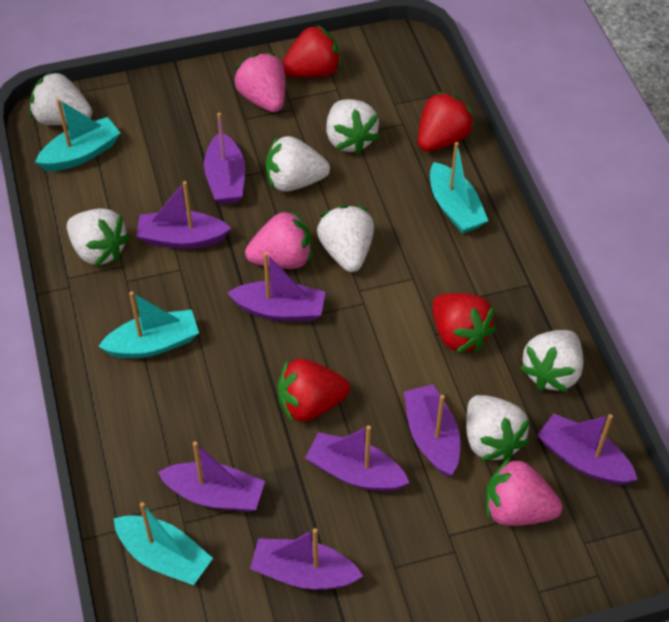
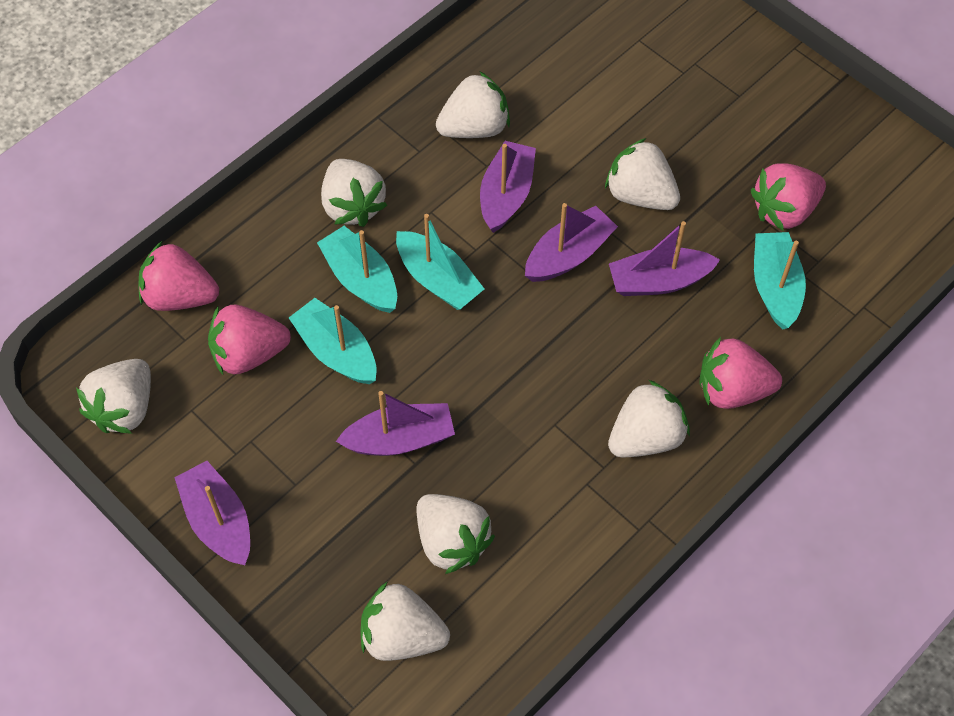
pink strawberry: 3 -> 4
purple boat: 8 -> 5
red strawberry: 4 -> 0

